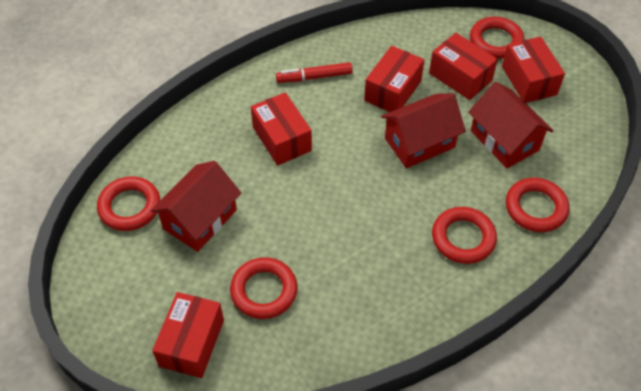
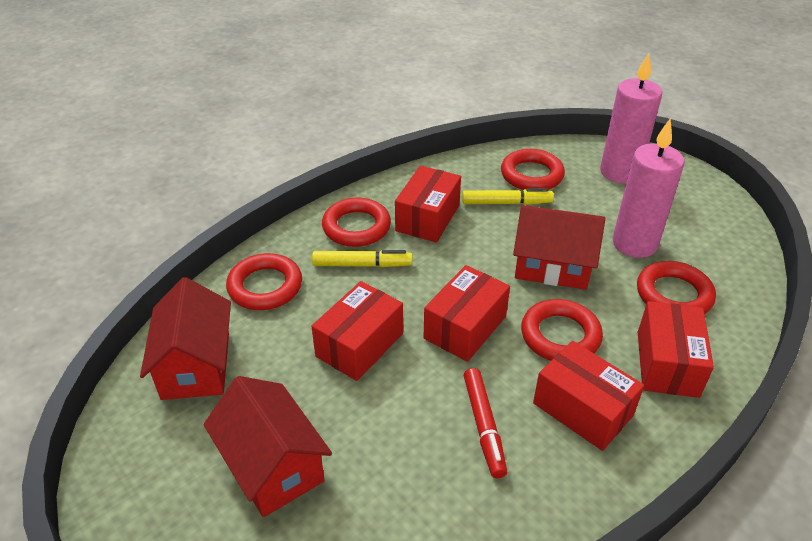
pink candle: 0 -> 2
yellow marker: 0 -> 2

